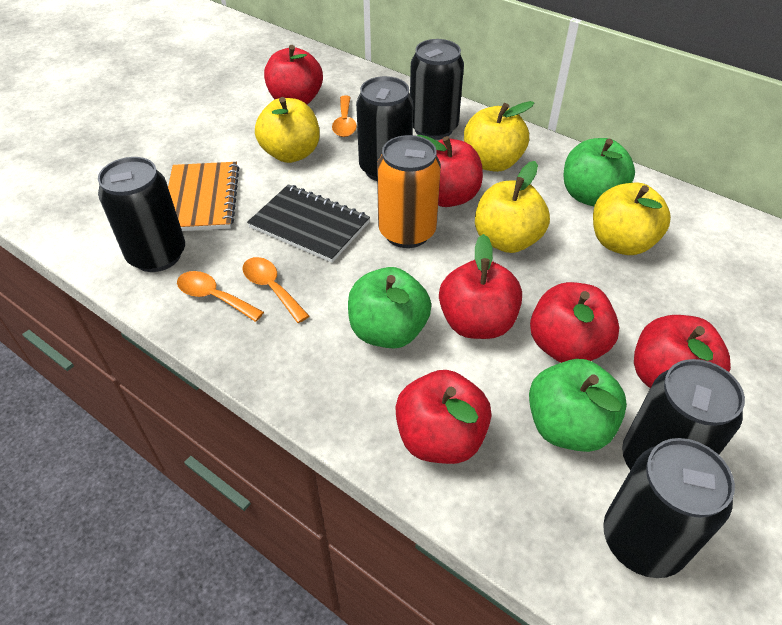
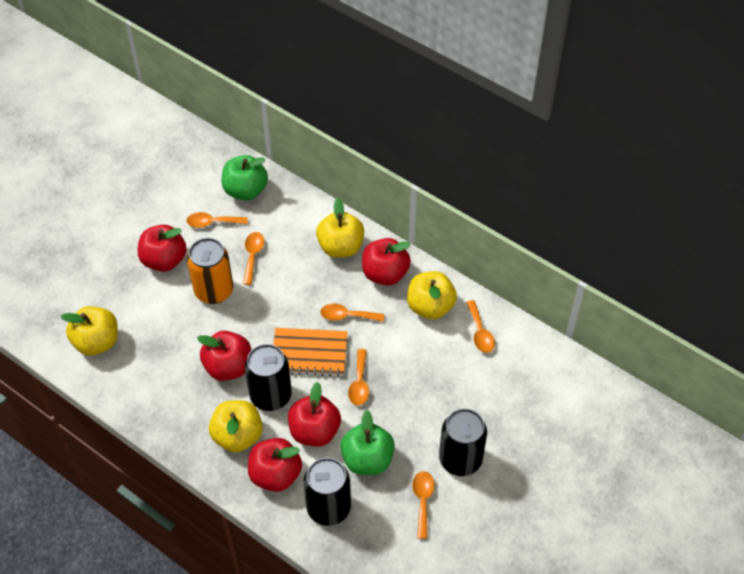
black can: 5 -> 3
black notebook: 1 -> 0
green apple: 3 -> 2
orange spoon: 3 -> 6
red apple: 6 -> 5

